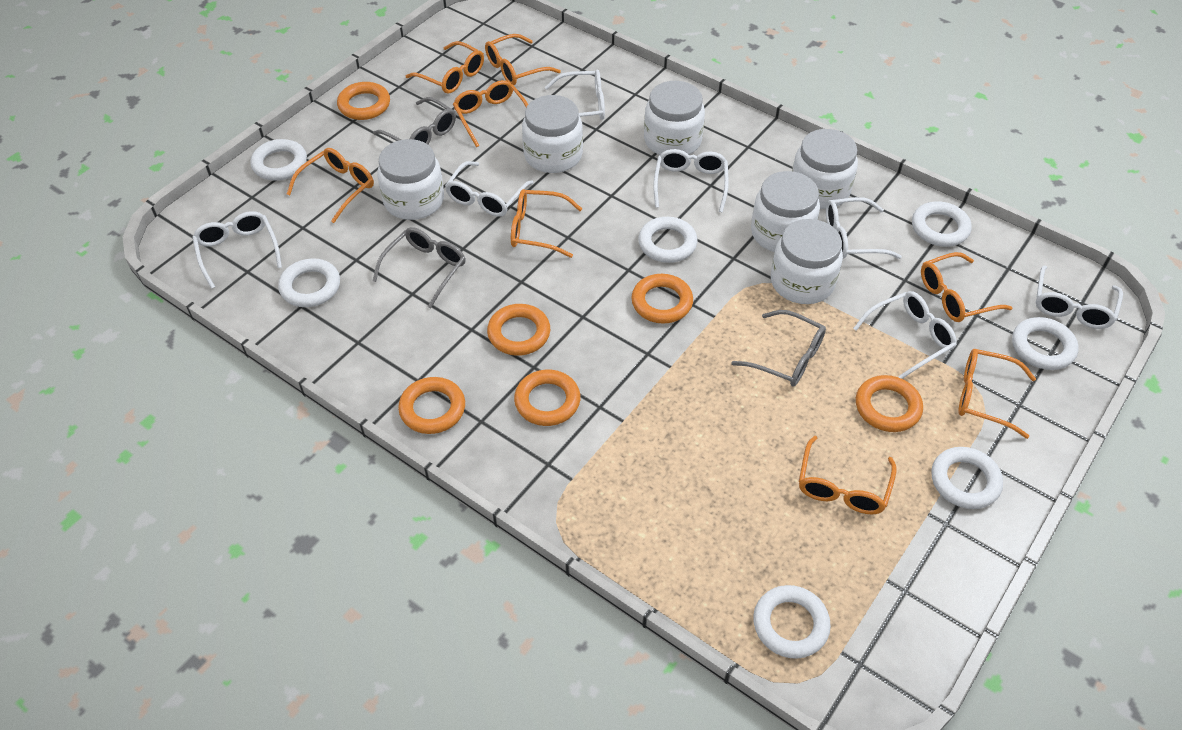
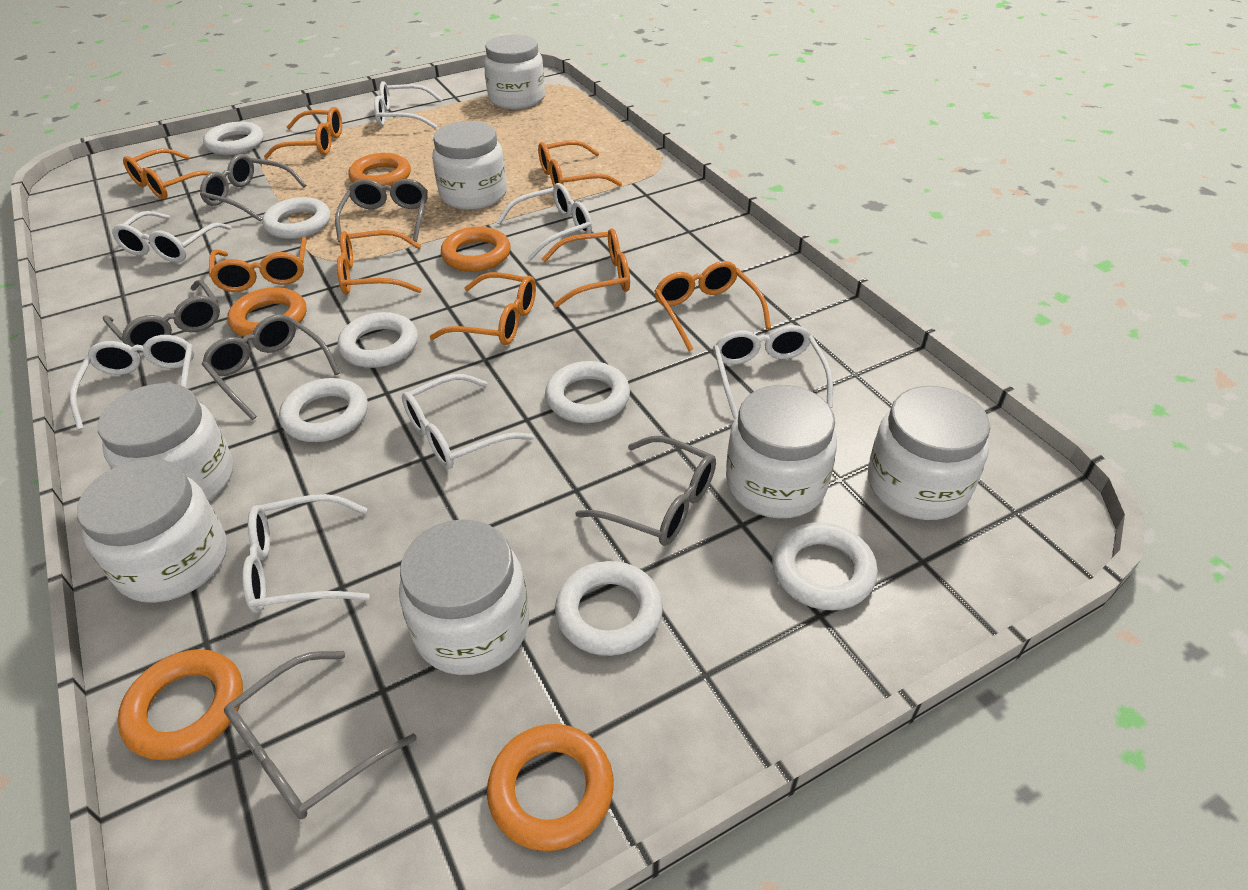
grey glasses: 3 -> 6
orange ring: 6 -> 5
white jar: 6 -> 7

